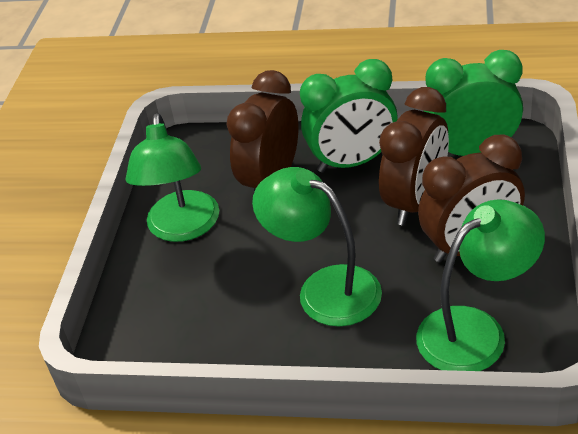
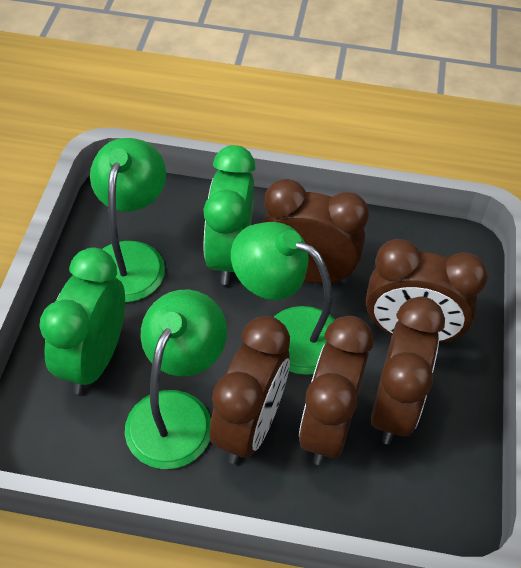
brown clock: 3 -> 5

